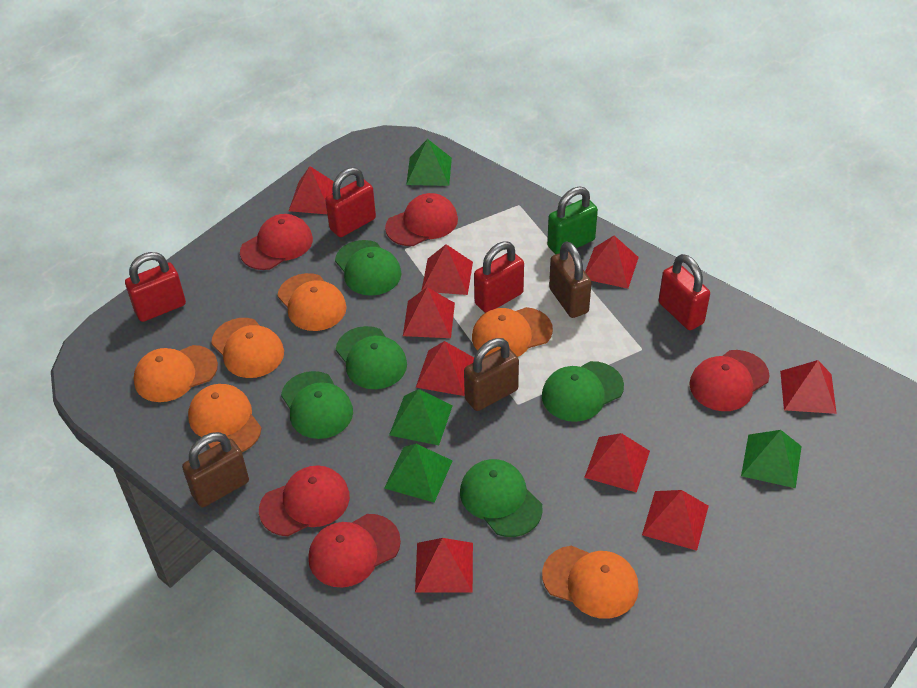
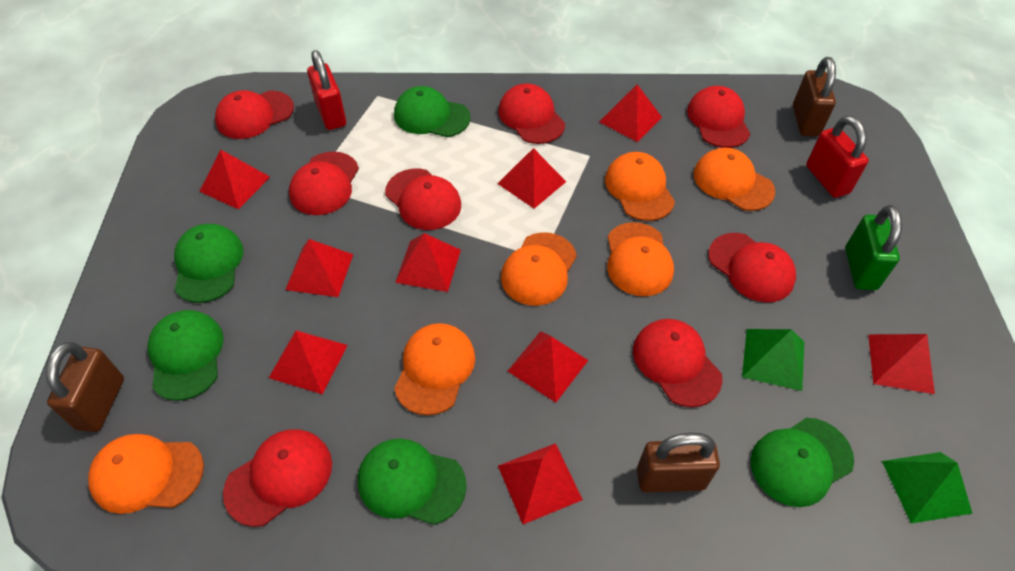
green pyramid: 4 -> 2
red cap: 5 -> 8
red padlock: 4 -> 2

